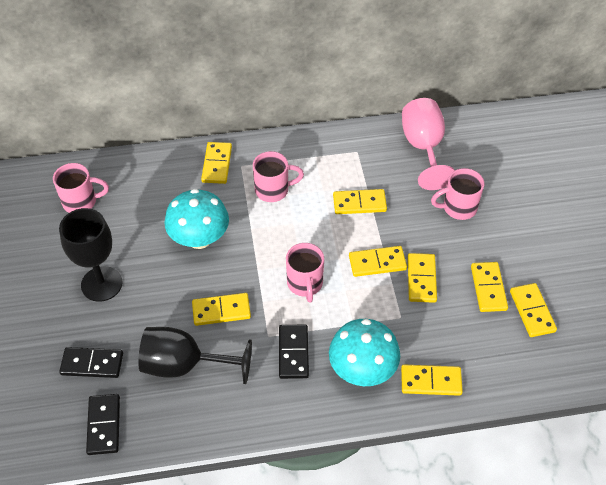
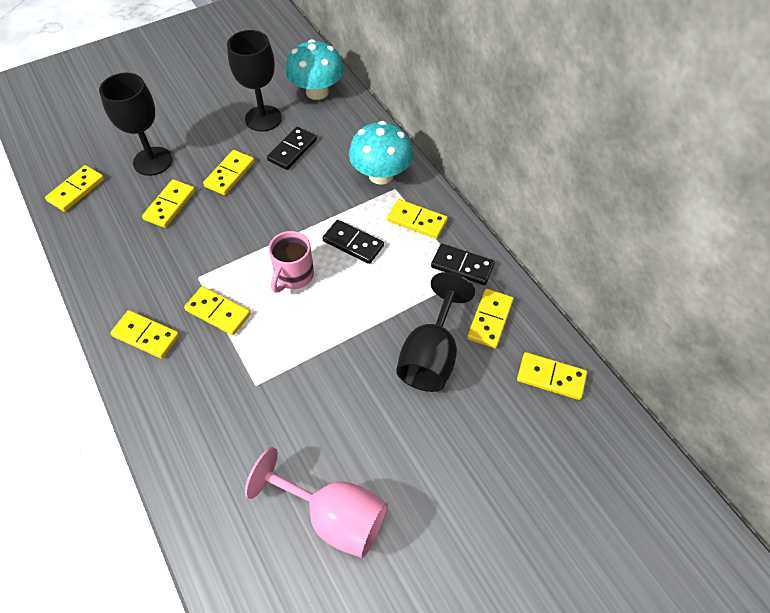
black goblet: 2 -> 3
pink mug: 4 -> 1

